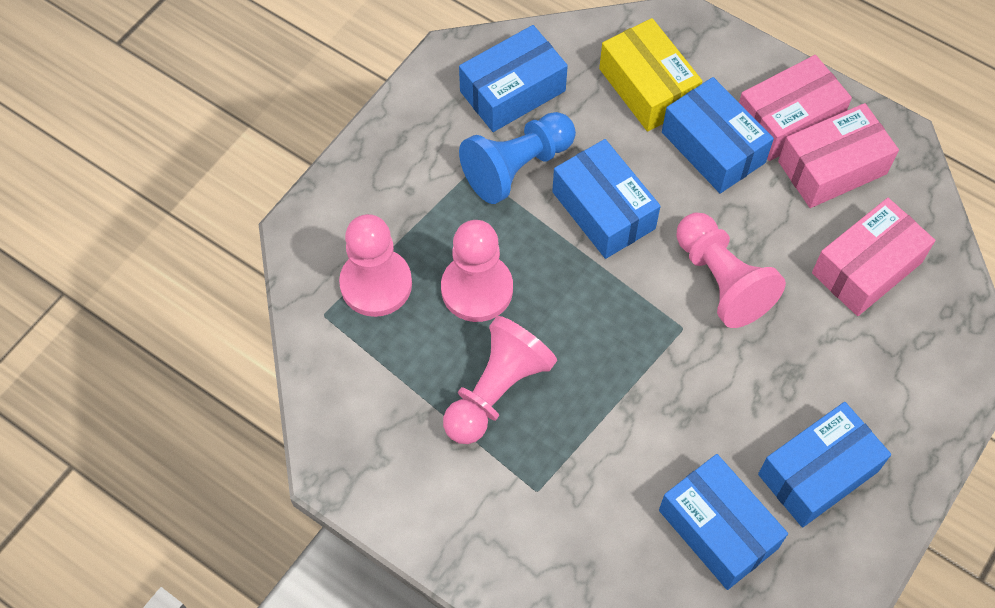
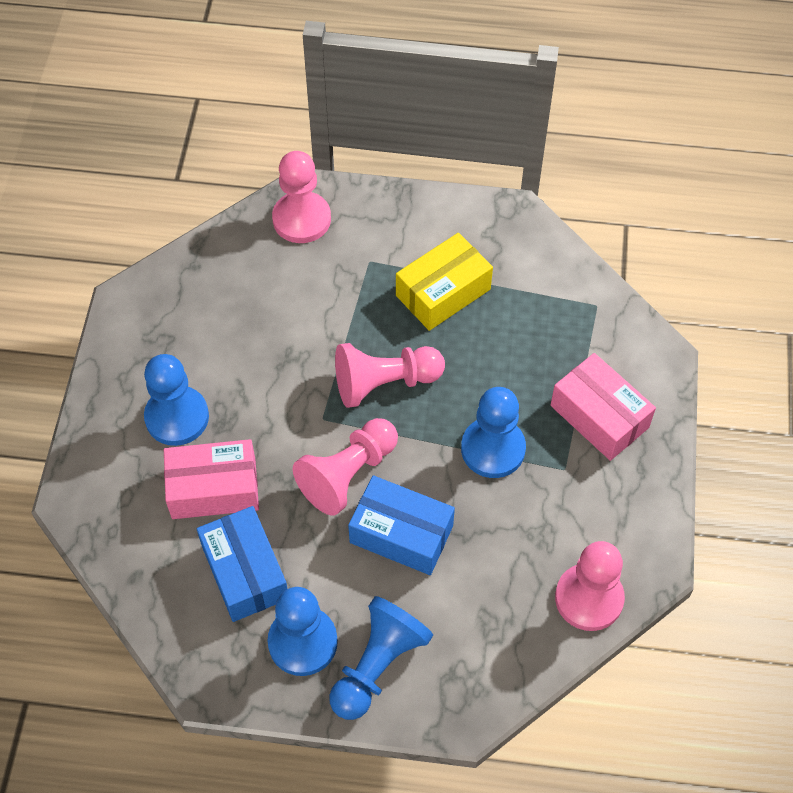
blue box: 5 -> 2
blue pawn: 1 -> 4
pink box: 3 -> 2

